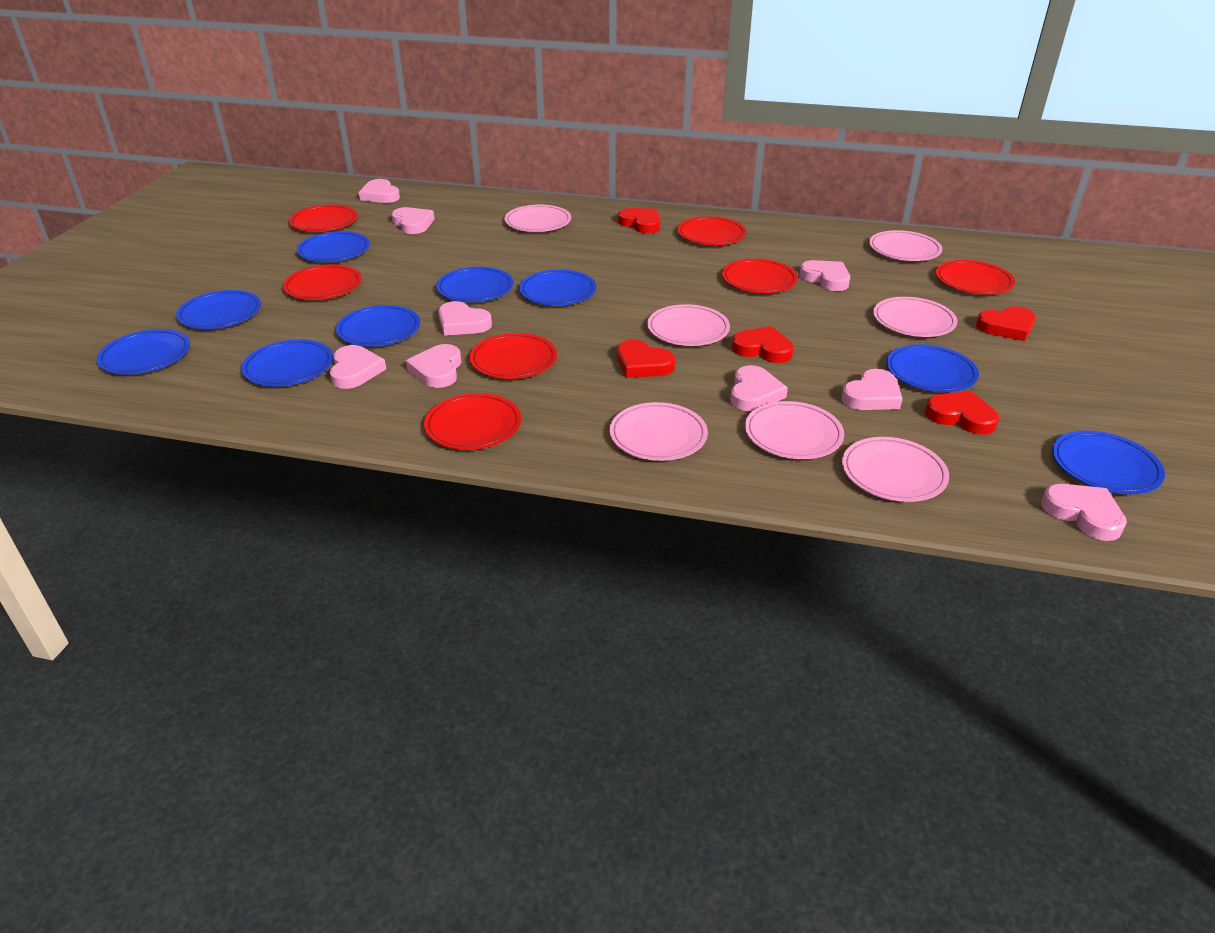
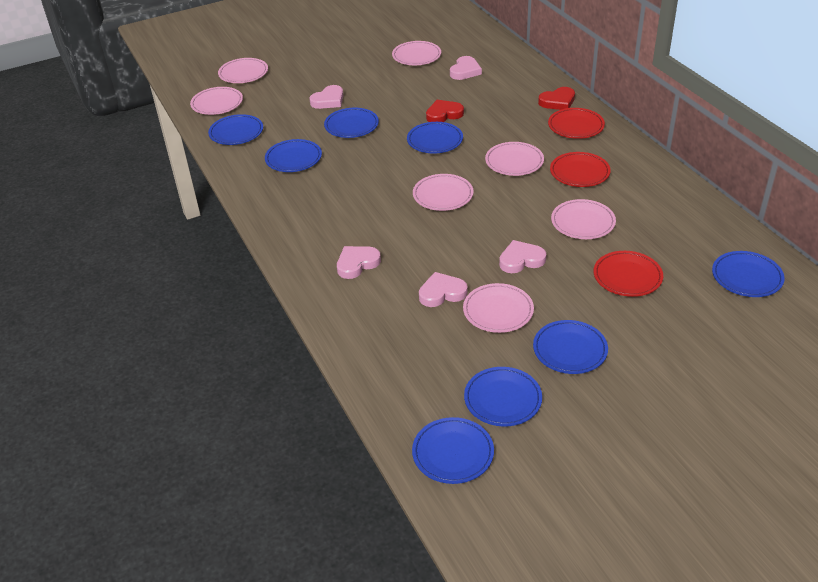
blue plate: 9 -> 8
pink heart: 9 -> 5
red heart: 5 -> 2
red plate: 7 -> 3

